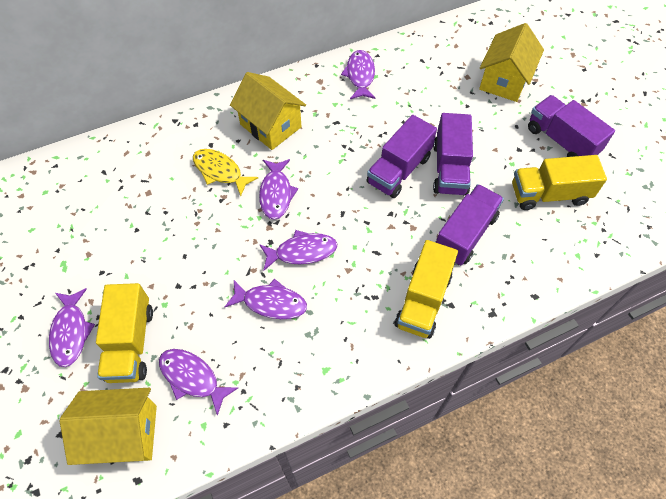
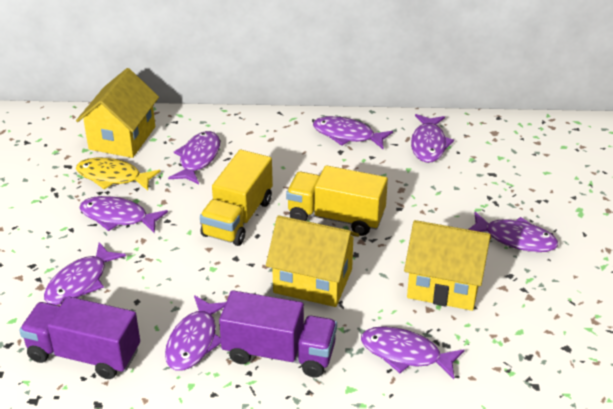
purple fish: 6 -> 8
purple truck: 4 -> 2
yellow truck: 3 -> 2

